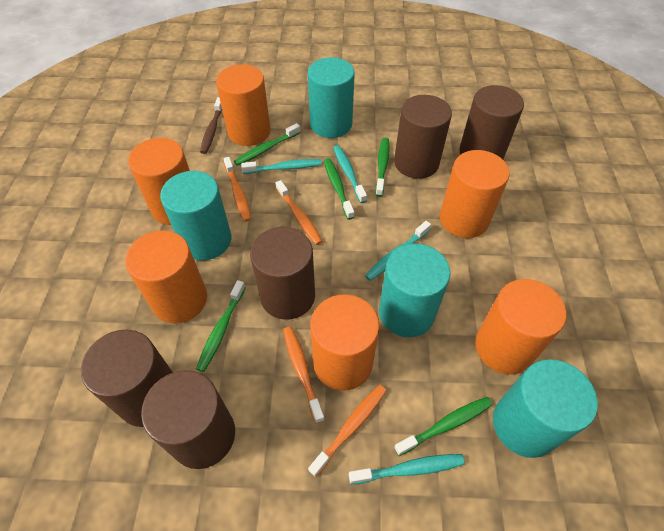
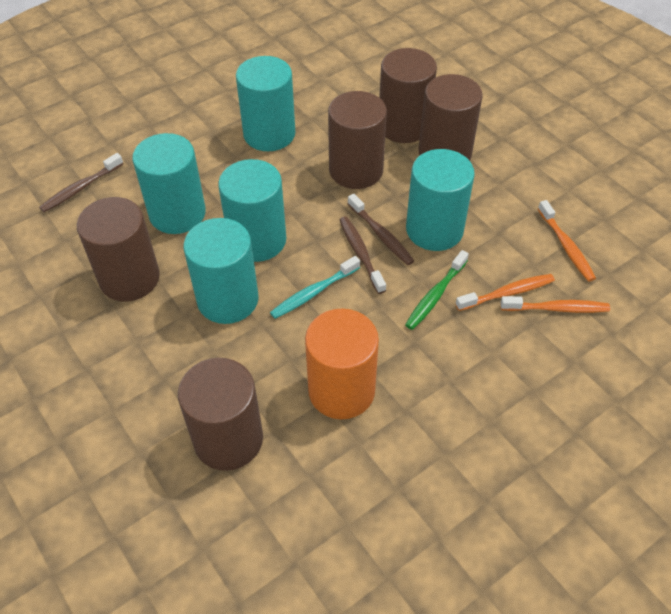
brown toothbrush: 1 -> 3
green toothbrush: 5 -> 1
orange cylinder: 6 -> 1
orange toothbrush: 4 -> 3
turquoise cylinder: 4 -> 5
turquoise toothbrush: 4 -> 1

